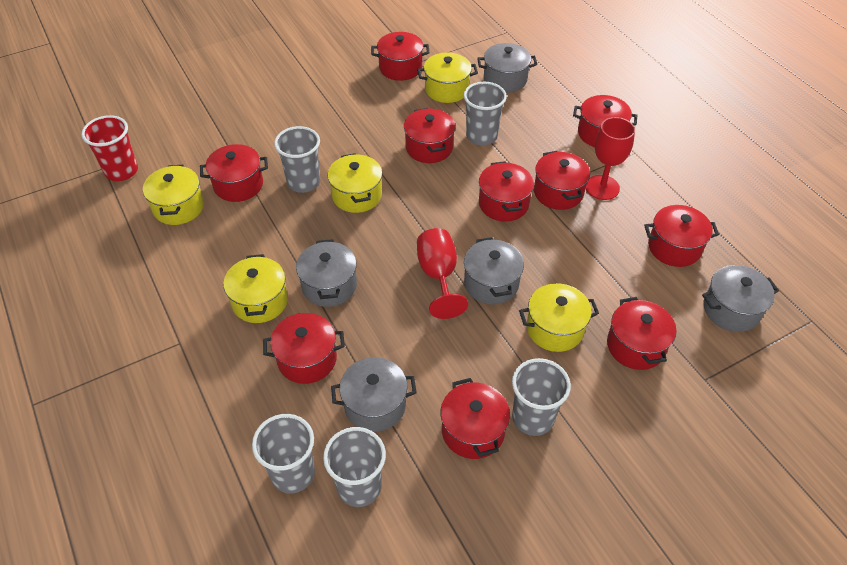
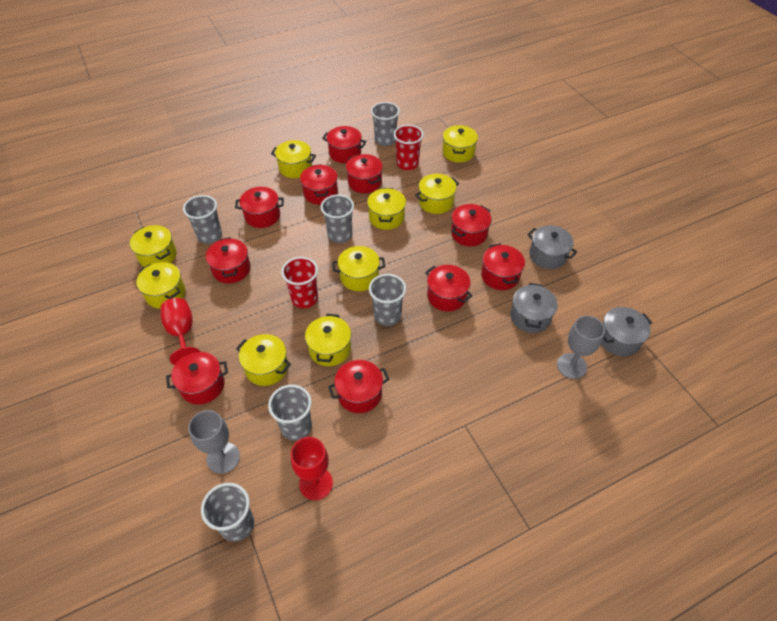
grey cup: 5 -> 6
grey goblet: 0 -> 2
grey pot: 5 -> 3
red cup: 1 -> 2
yellow pot: 5 -> 9

